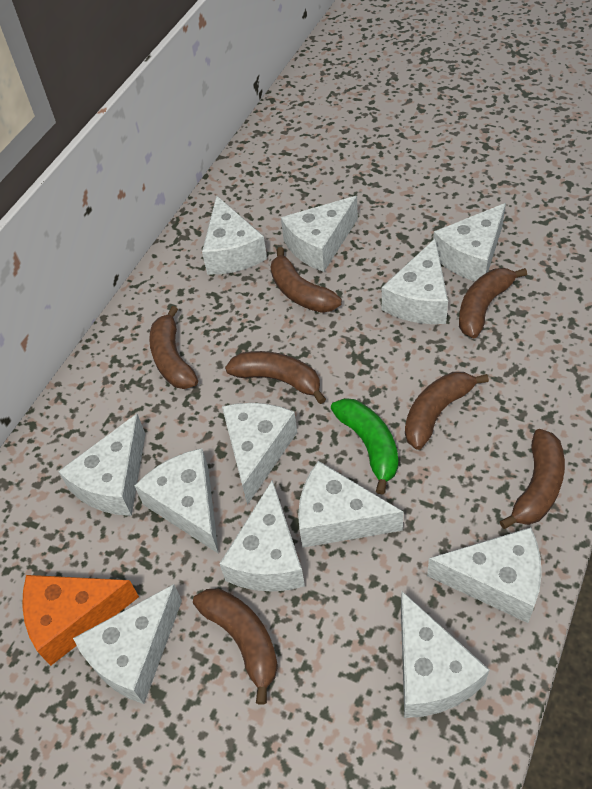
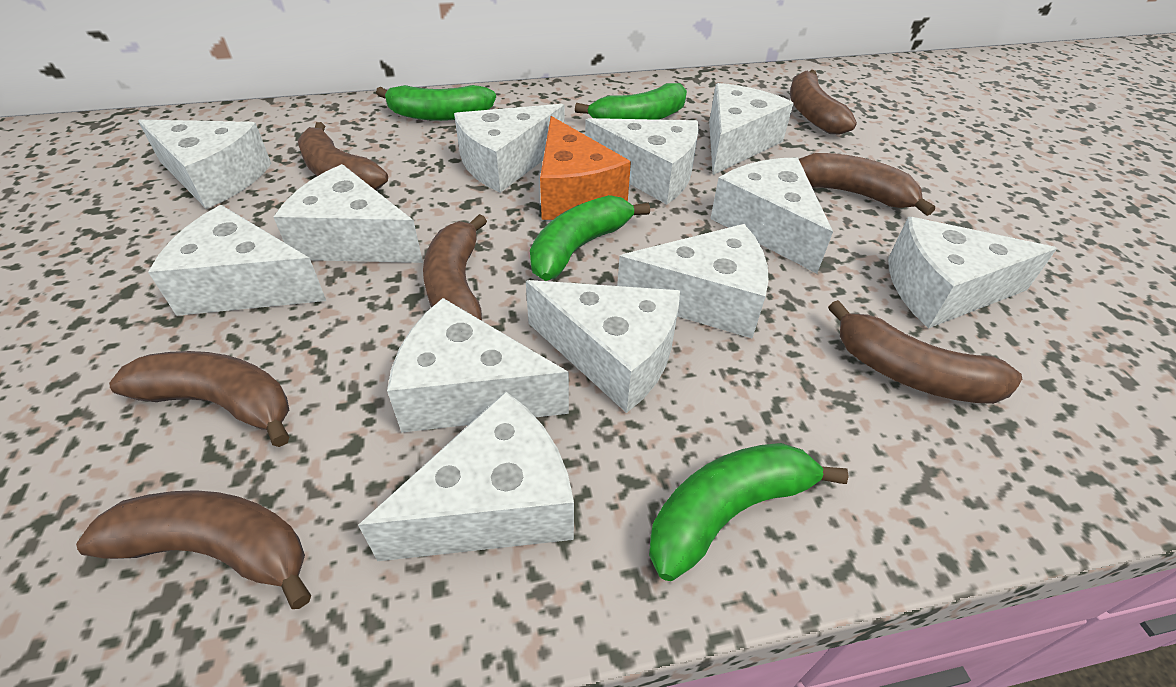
green banana: 1 -> 4

